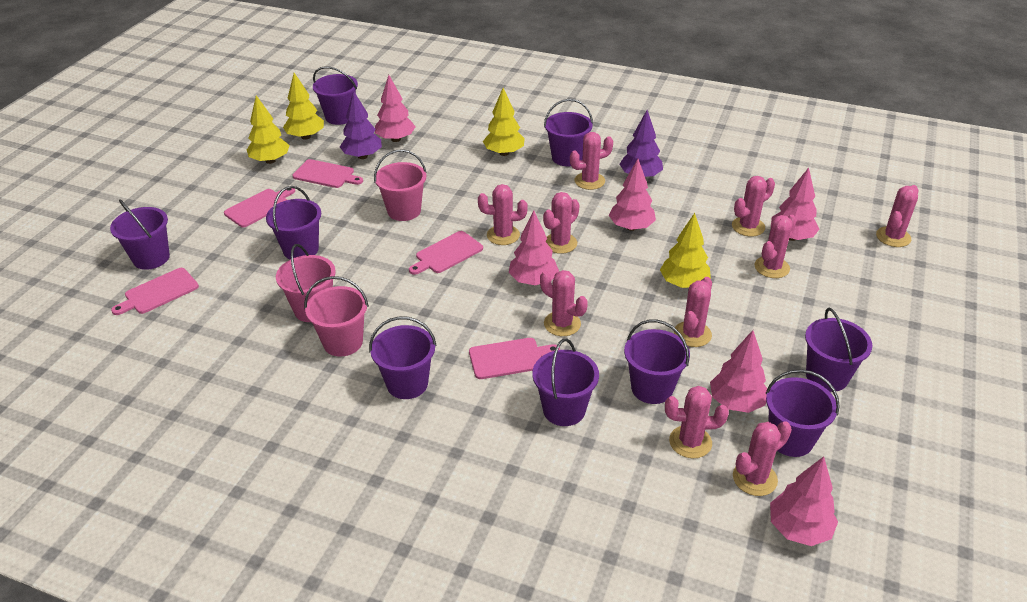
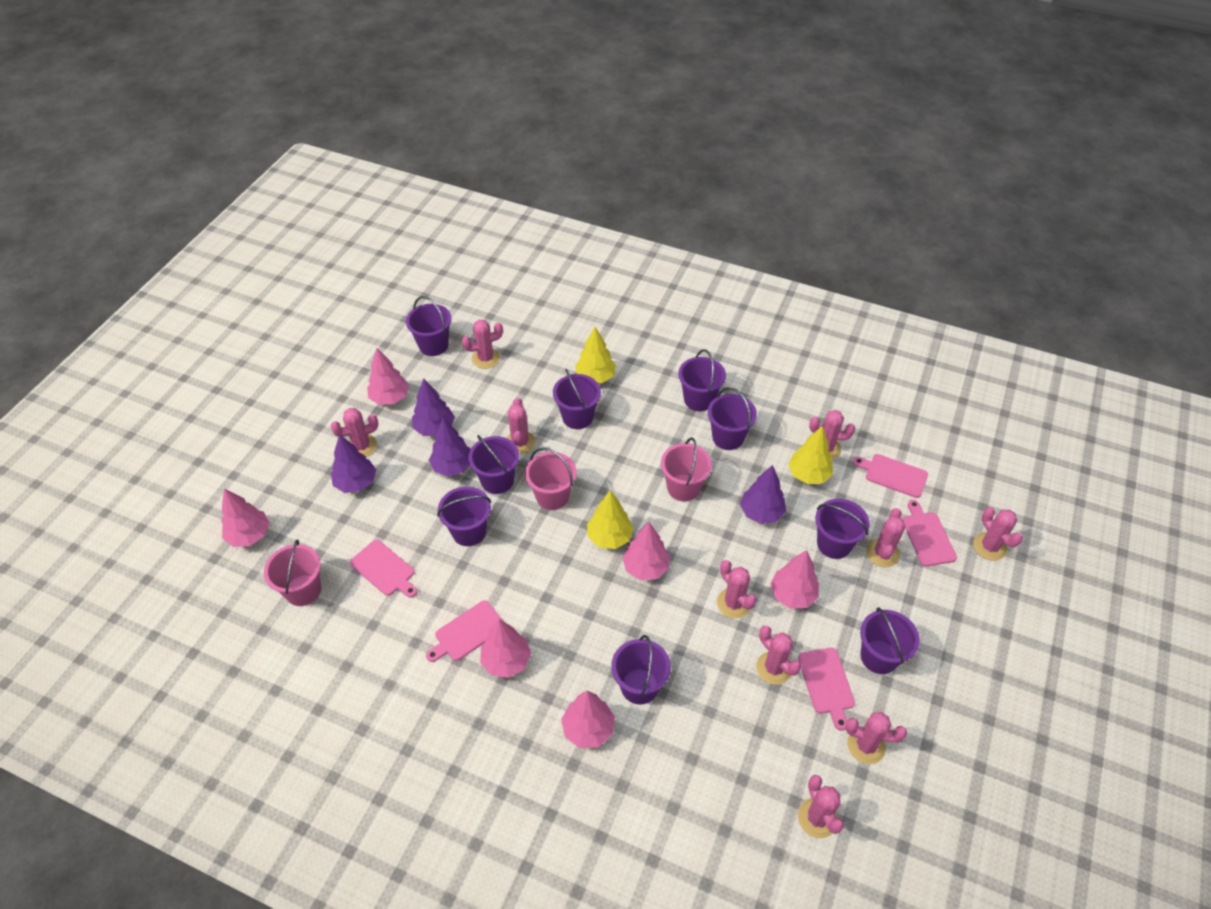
purple tree: 2 -> 4
yellow tree: 4 -> 3

